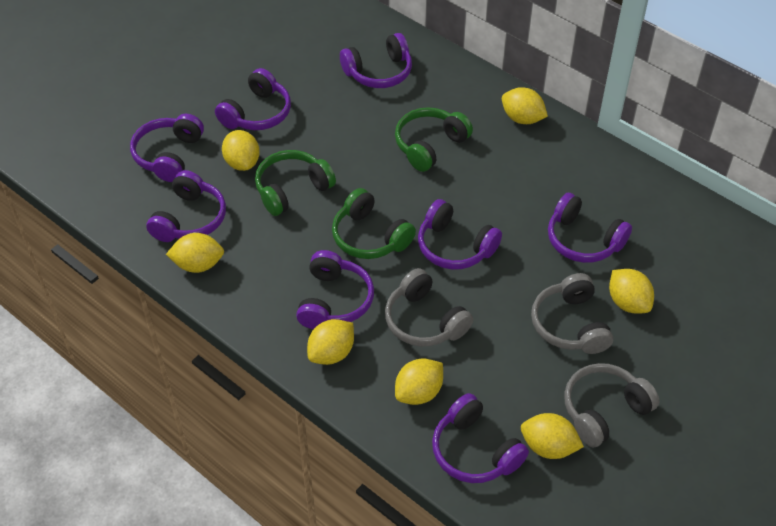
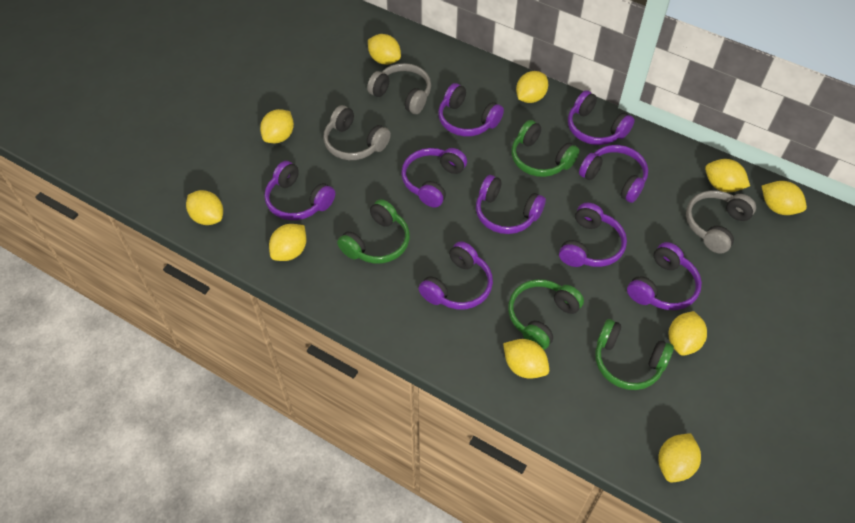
green headphones: 3 -> 4
purple headphones: 8 -> 9
yellow lemon: 7 -> 10

